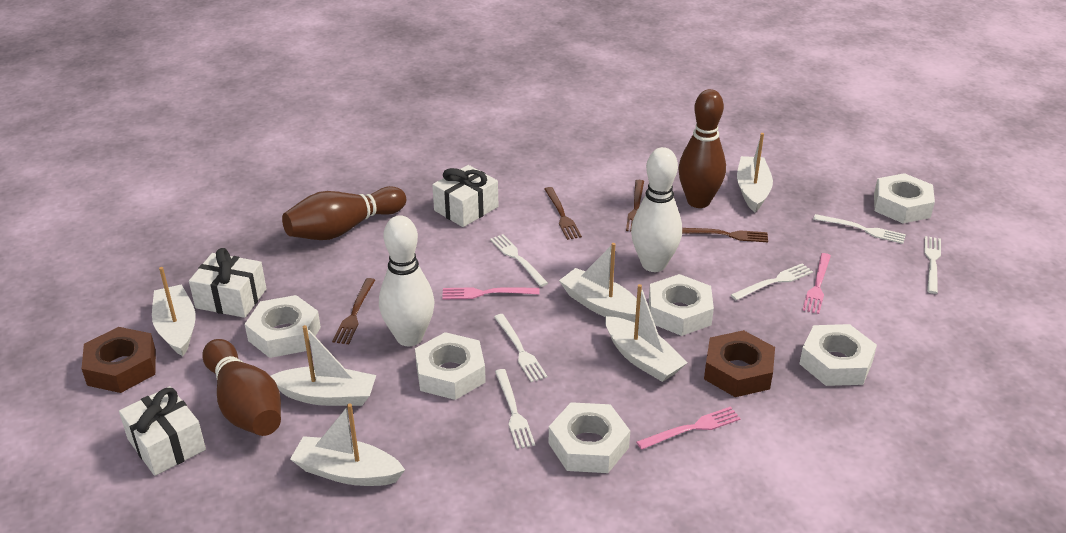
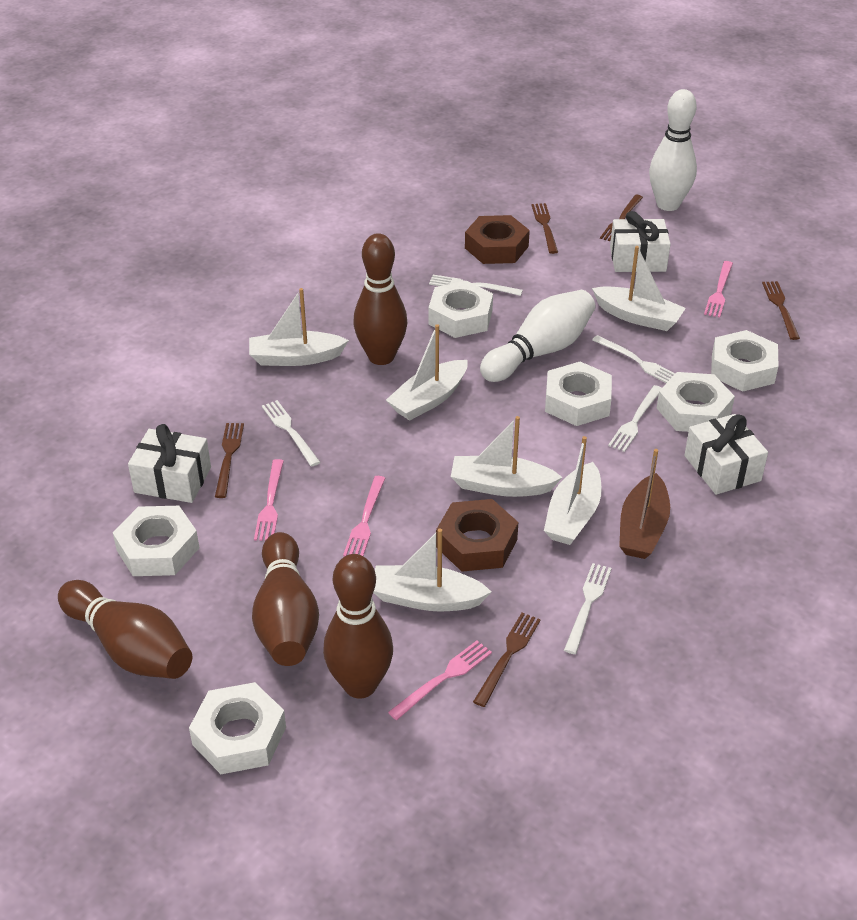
brown boat: 0 -> 1
brown bowling pin: 3 -> 4
brown fork: 4 -> 5
pink fork: 3 -> 4
white fork: 6 -> 5

